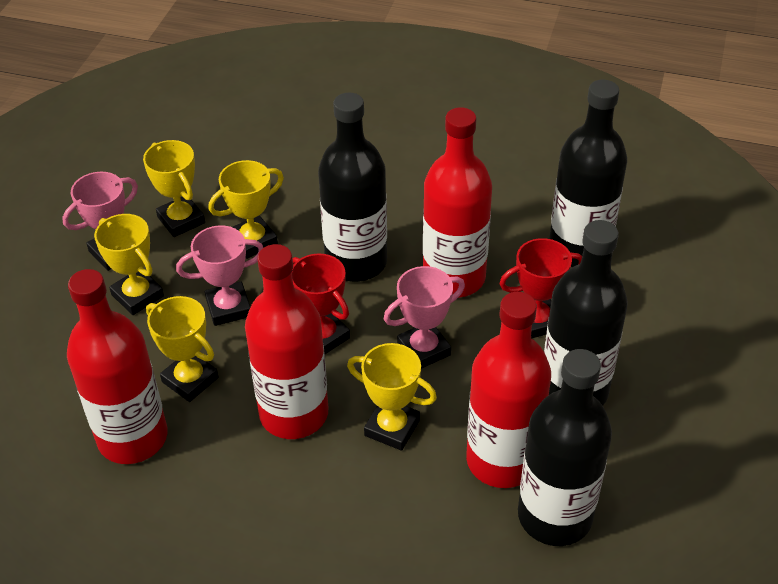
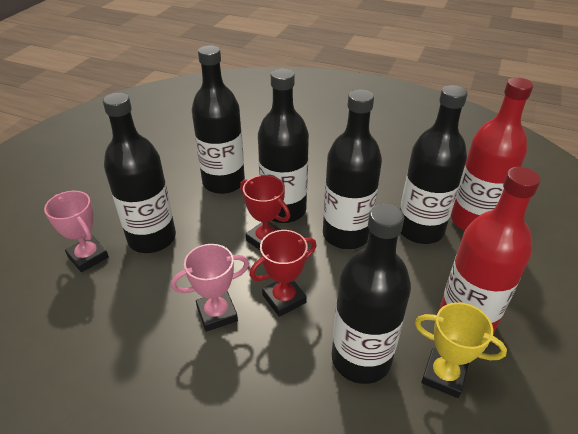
black bottle: 4 -> 6
pink trophy: 3 -> 2
red bottle: 4 -> 2
yellow trophy: 5 -> 1

